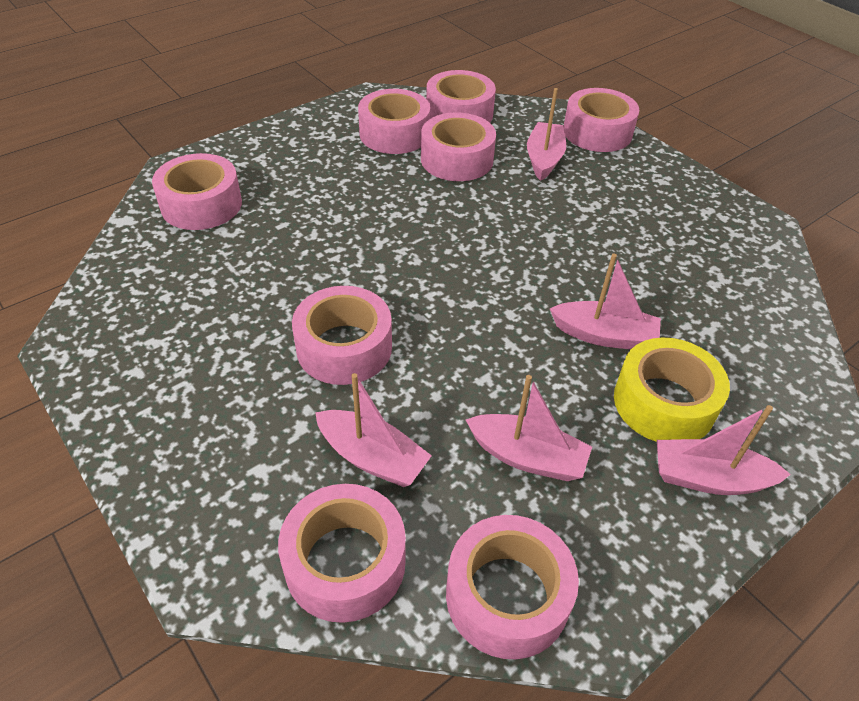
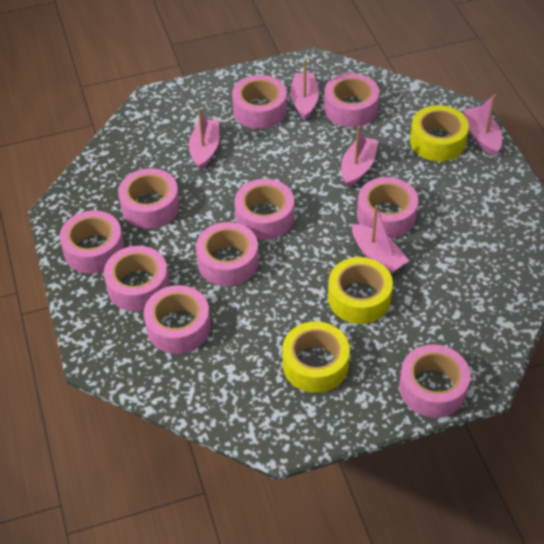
pink tape: 8 -> 10
yellow tape: 1 -> 3

